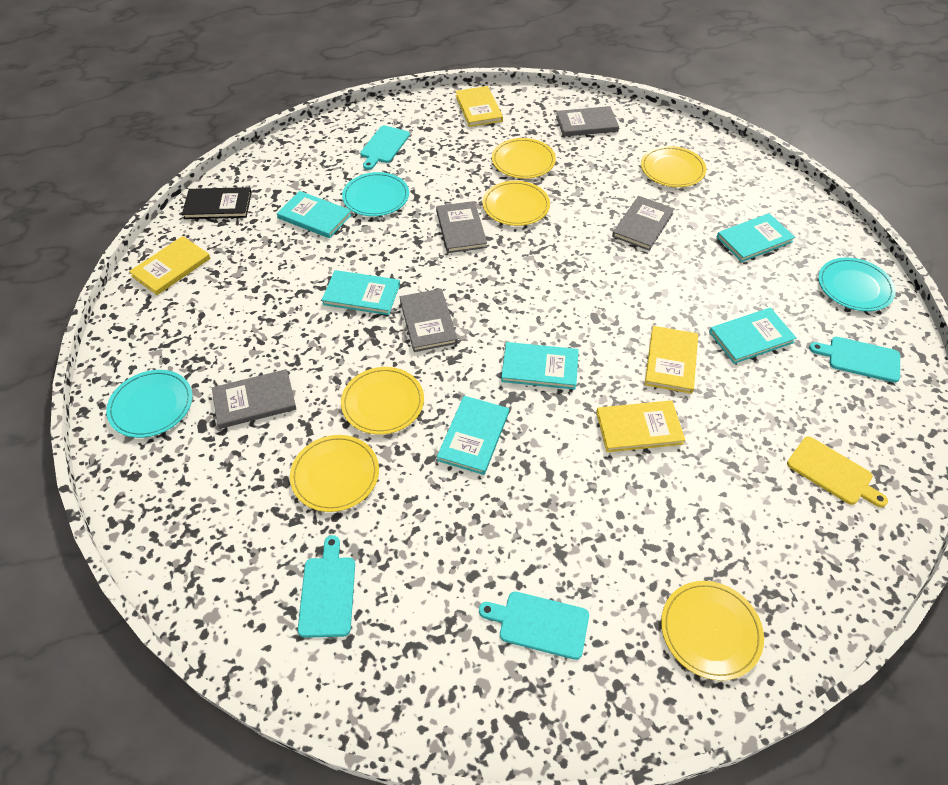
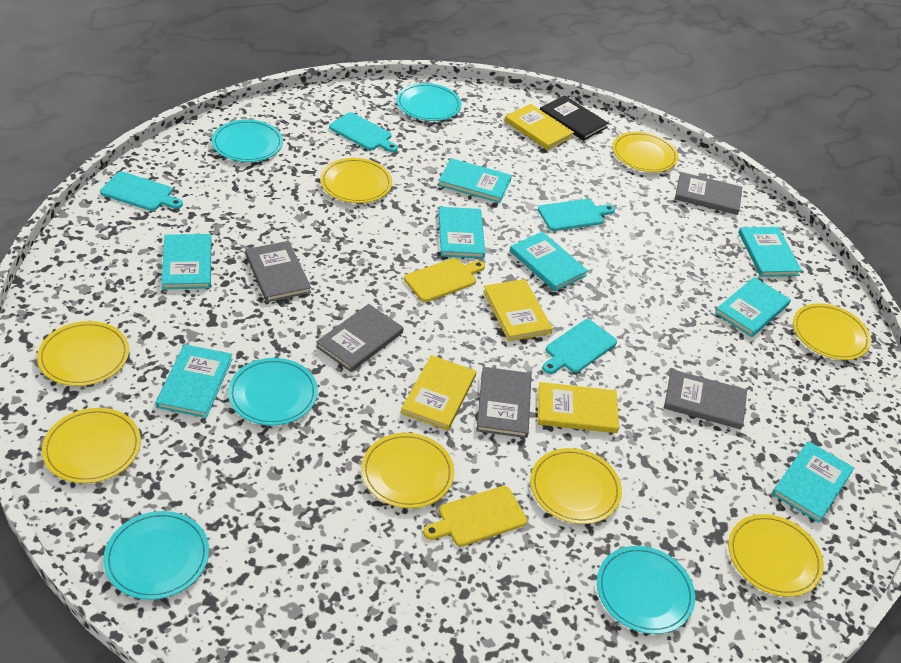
turquoise book: 6 -> 8
turquoise plate: 3 -> 5
yellow cutting board: 1 -> 2
yellow plate: 6 -> 8

